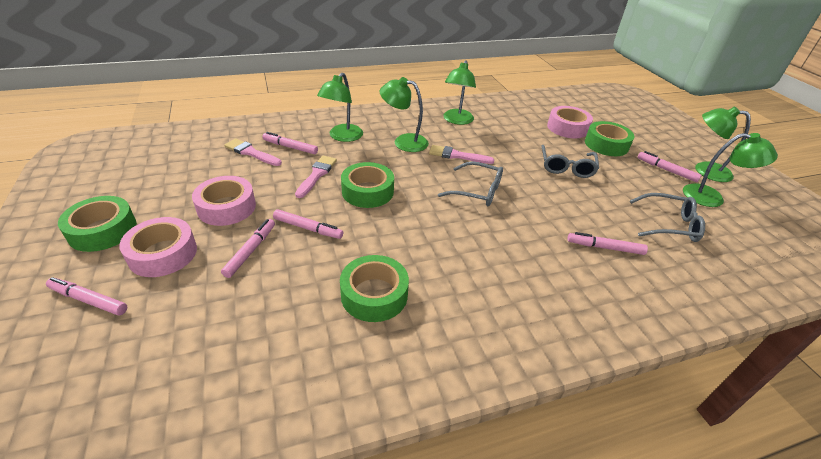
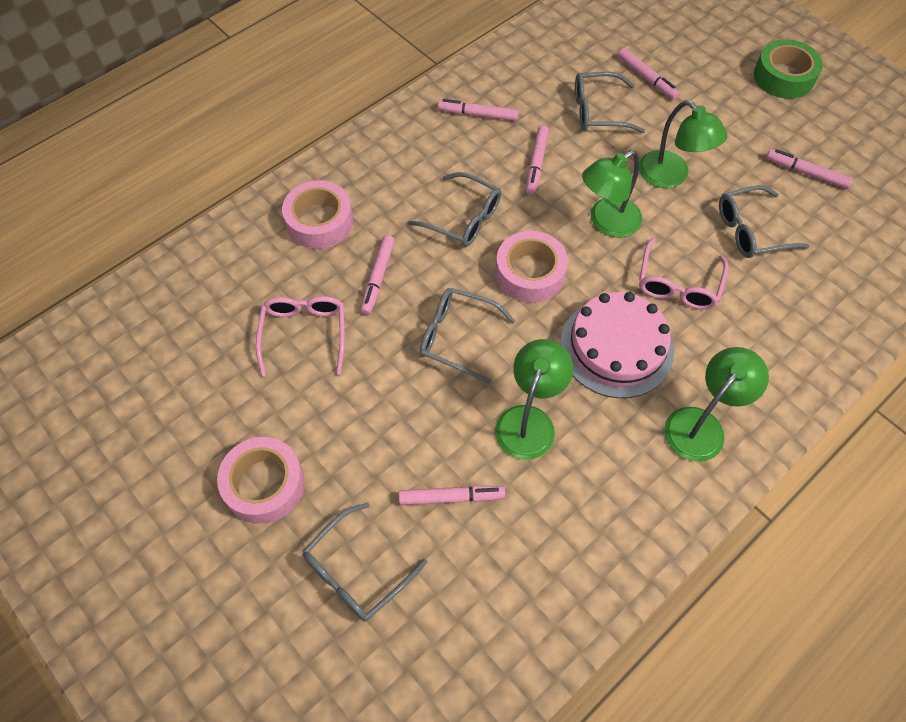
green lamp: 5 -> 4
green tape: 4 -> 1
grey glasses: 3 -> 5
pink brush: 3 -> 0
pink cake: 0 -> 1
pink glasses: 0 -> 2

